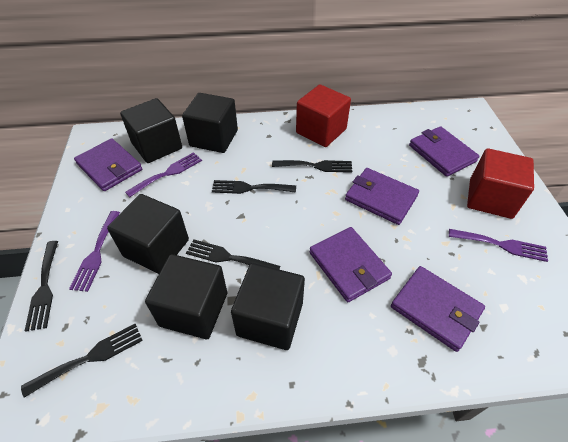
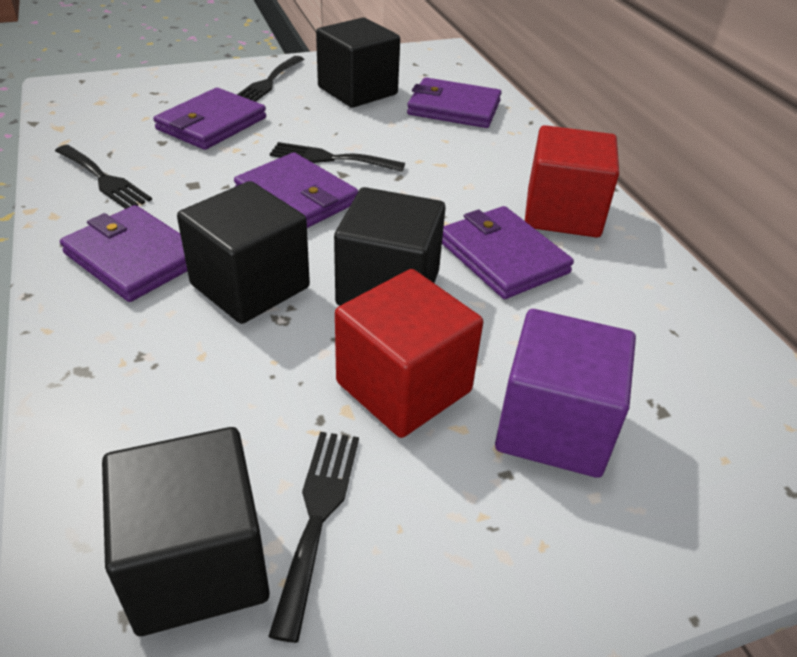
black cube: 5 -> 4
black fork: 5 -> 4
purple cube: 0 -> 1
purple fork: 3 -> 0

